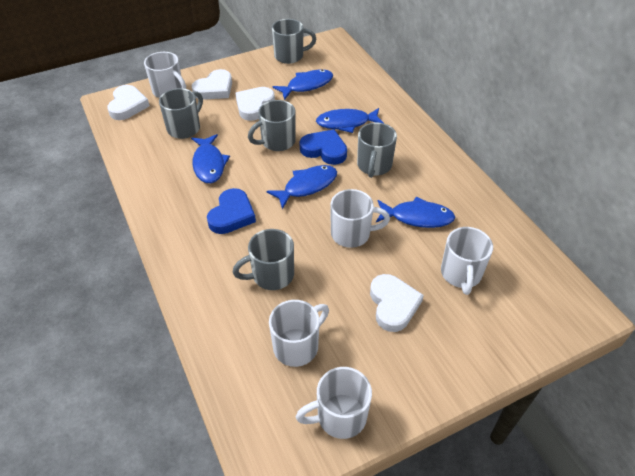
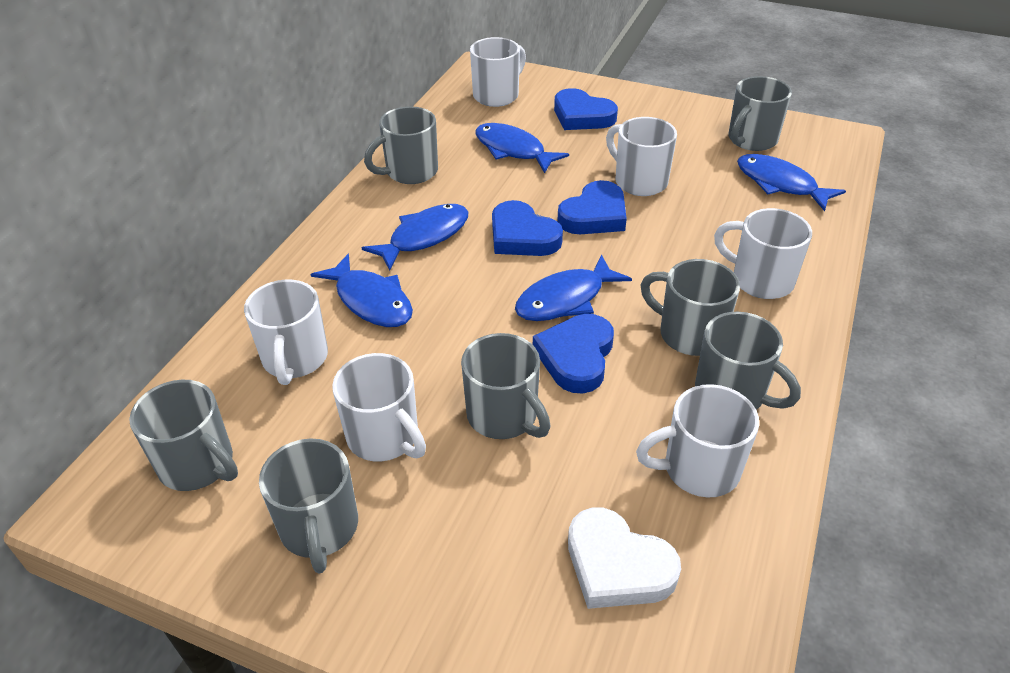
blue heart: 2 -> 4
grey mug: 5 -> 7
white heart: 4 -> 1
white mug: 5 -> 6

